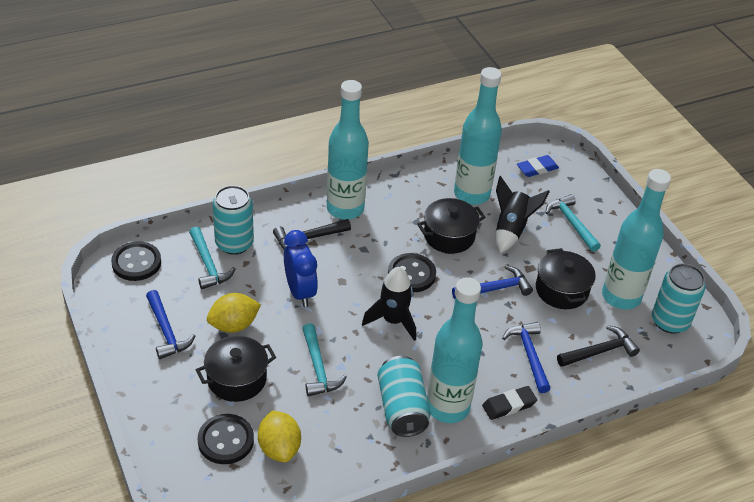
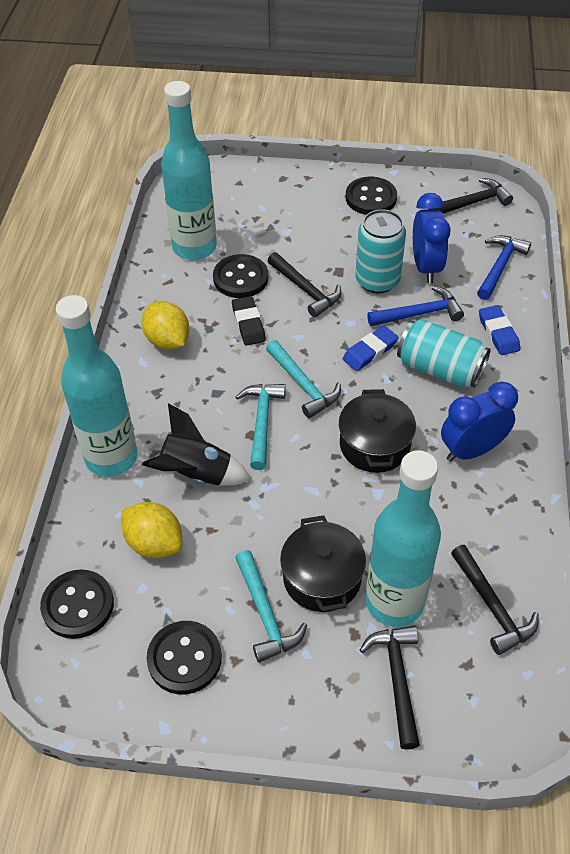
black button: 3 -> 4
black hammer: 2 -> 4
black pot: 3 -> 2
black rocket: 2 -> 1
blue clock: 1 -> 2
blue eraser: 1 -> 2
blue hammer: 3 -> 2
turquoise bottle: 4 -> 3
turquoise can: 3 -> 2

